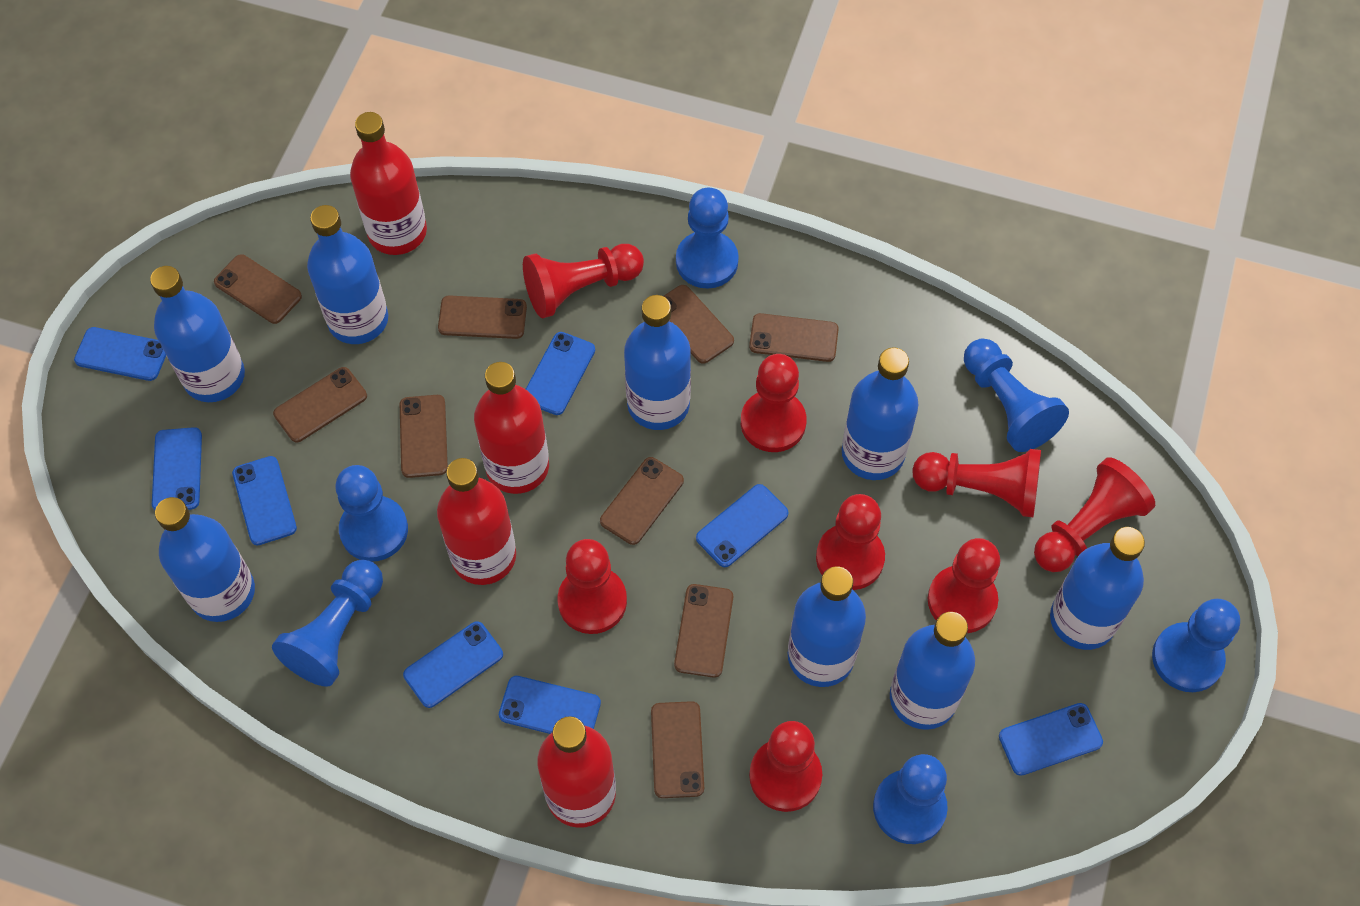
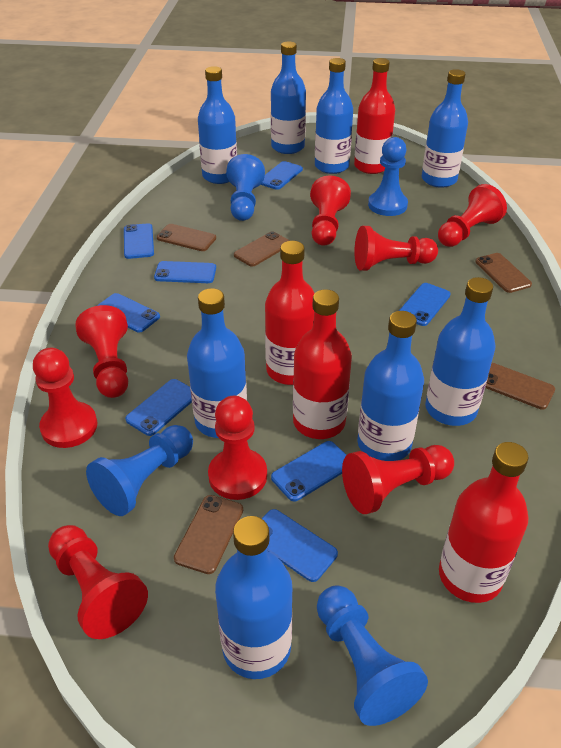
blue pawn: 6 -> 4
brown phone: 9 -> 5

